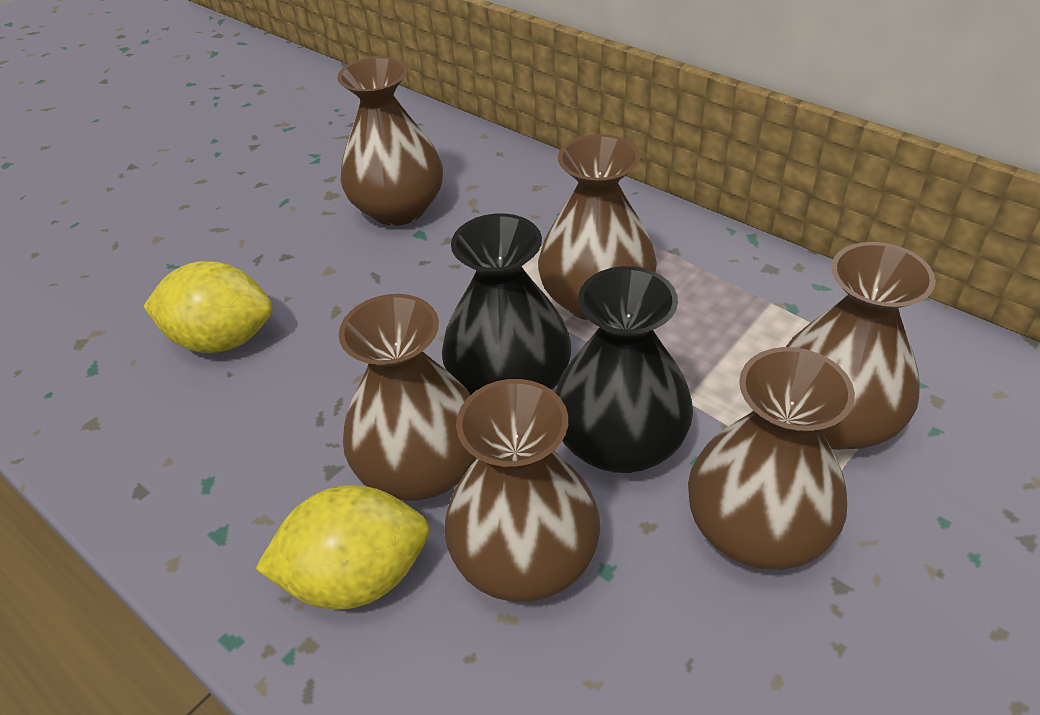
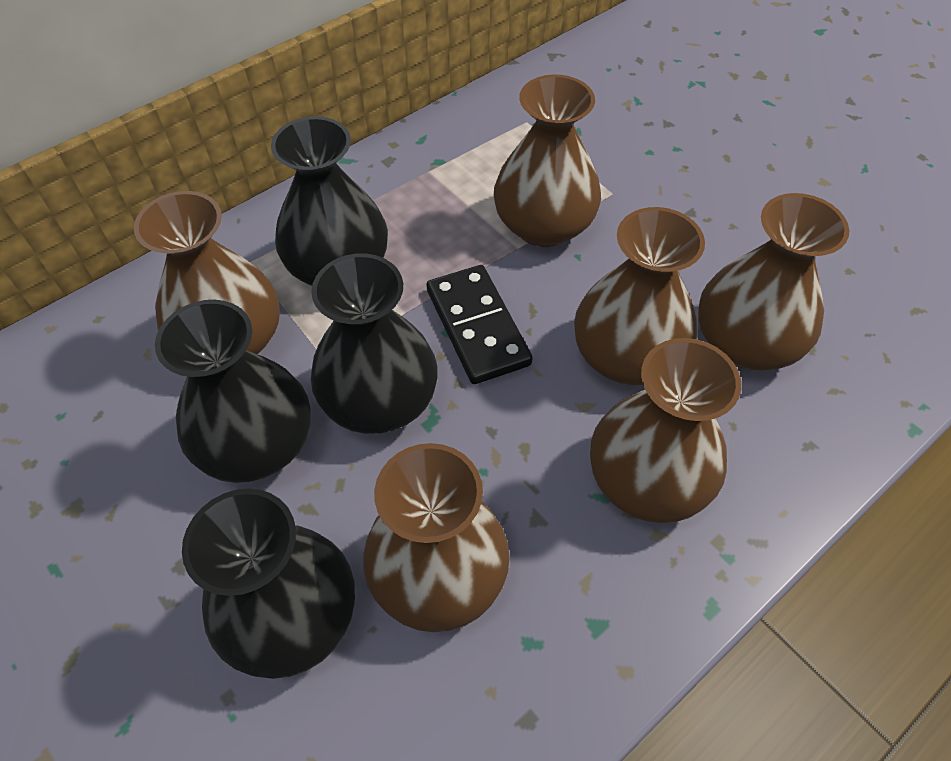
black domino: 0 -> 1
black vase: 2 -> 4
yellow lemon: 2 -> 0

